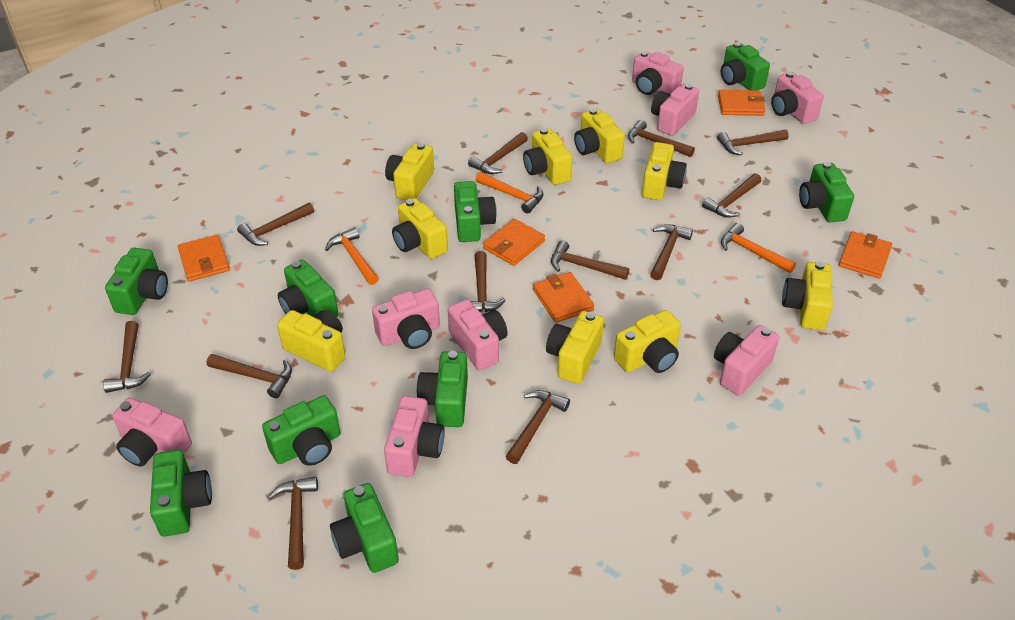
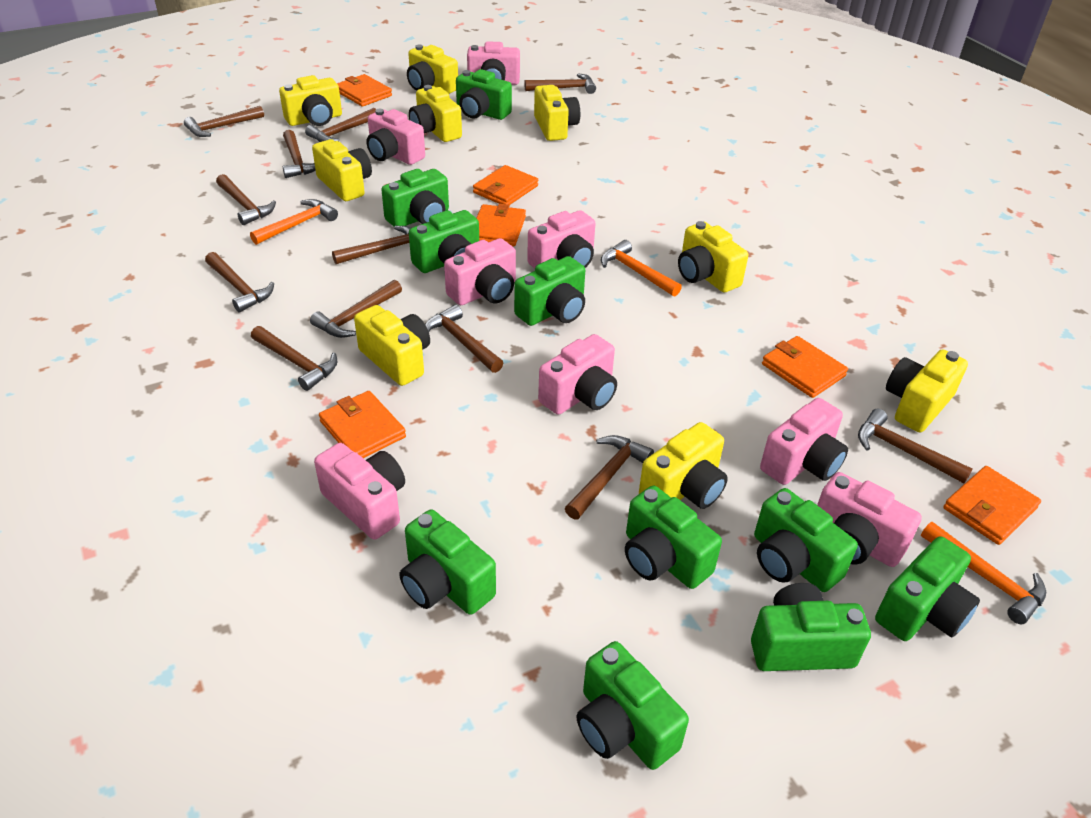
green camera: 9 -> 10
orange wallet: 5 -> 6

